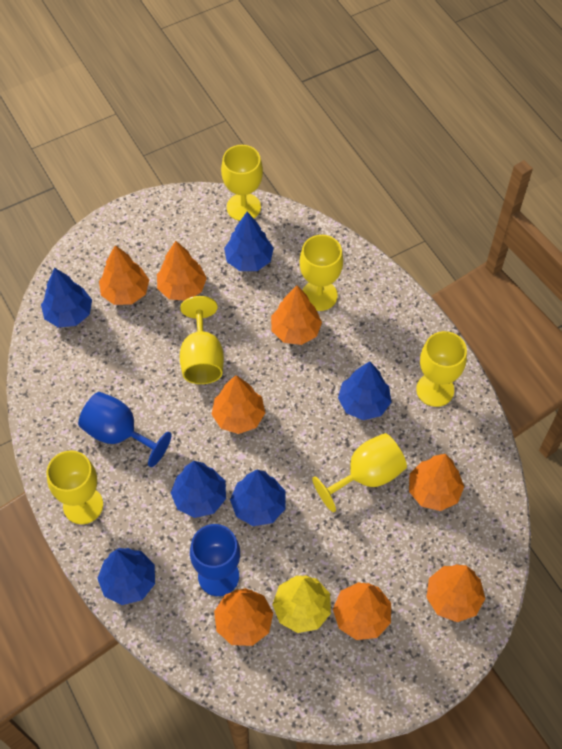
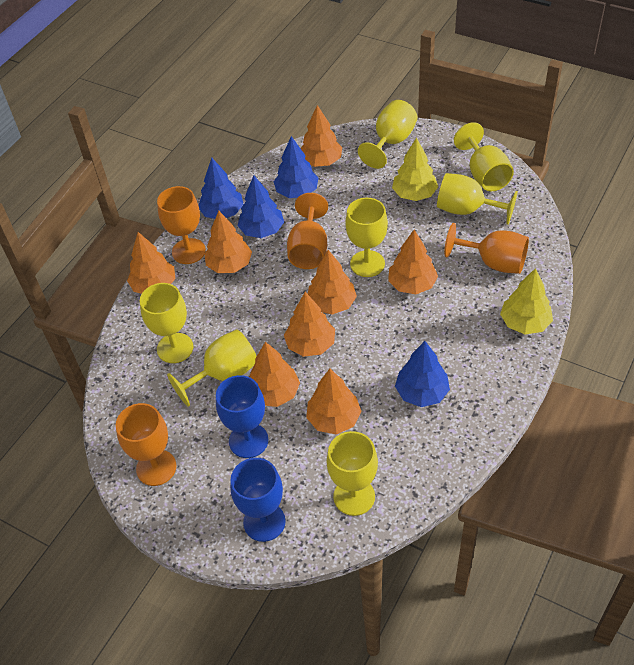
blue tree: 6 -> 4
orange goblet: 0 -> 4
yellow goblet: 6 -> 7
yellow tree: 1 -> 2

